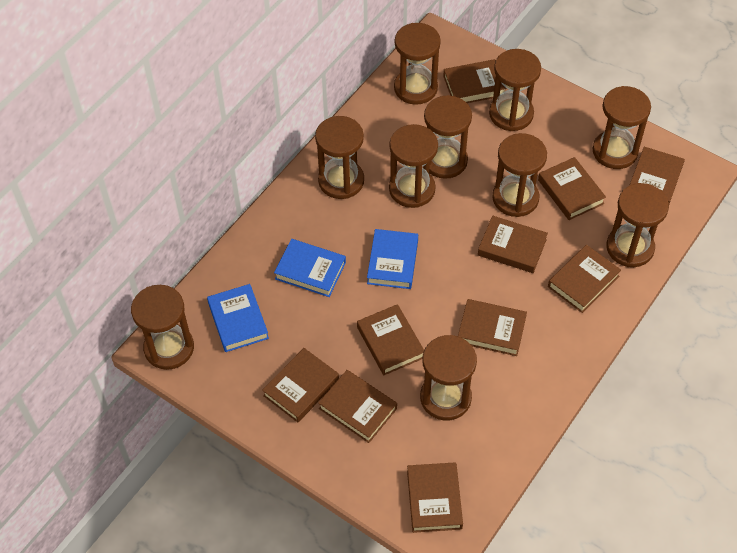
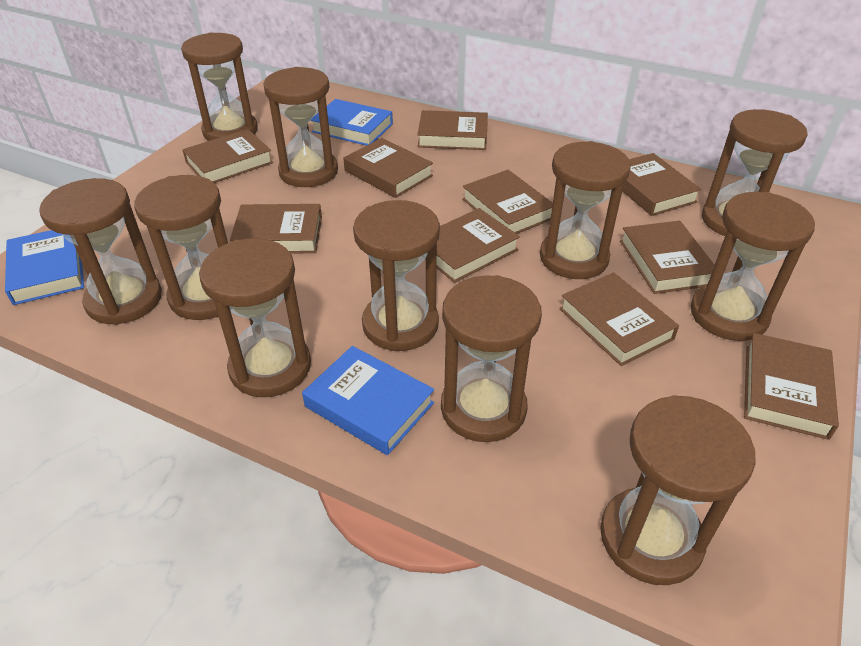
brown hourglass: 10 -> 11

